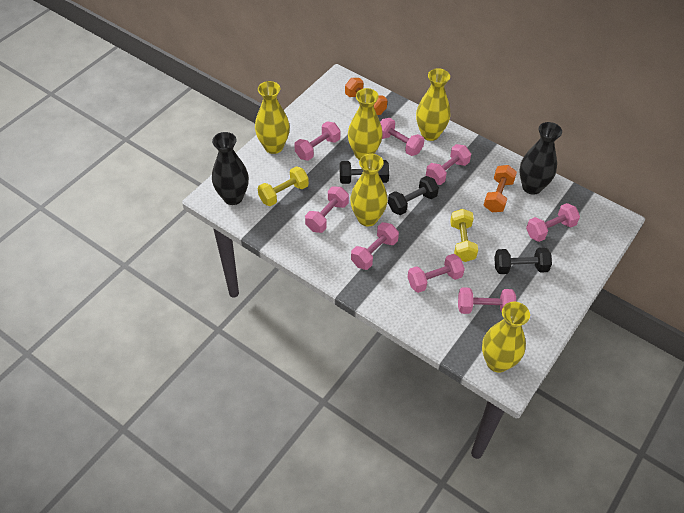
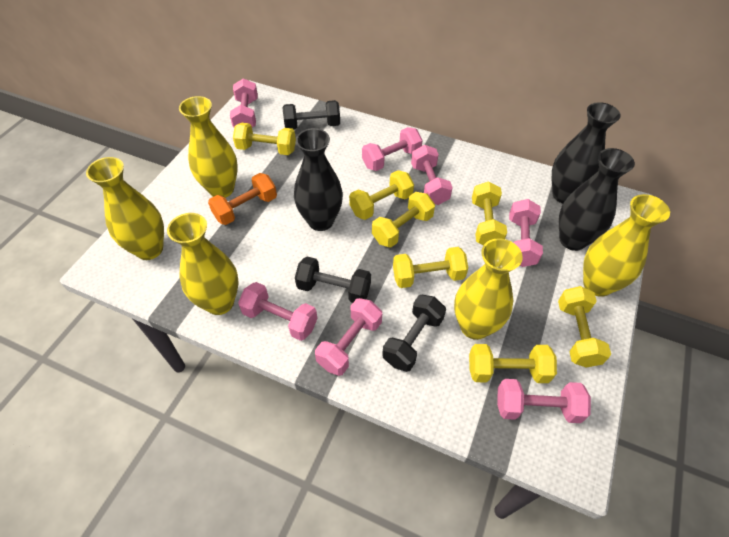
black vase: 2 -> 3
orange dumbbell: 2 -> 1
pink dumbbell: 8 -> 7
yellow dumbbell: 2 -> 7

